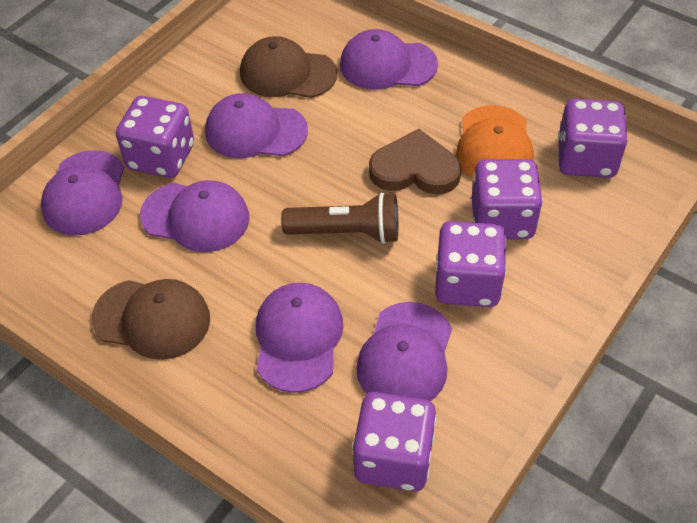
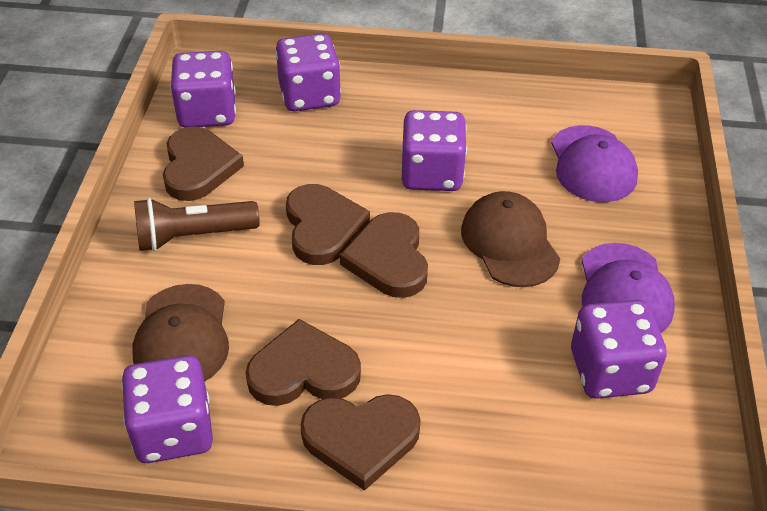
brown heart: 1 -> 5
orange cap: 1 -> 0
purple cap: 6 -> 2

